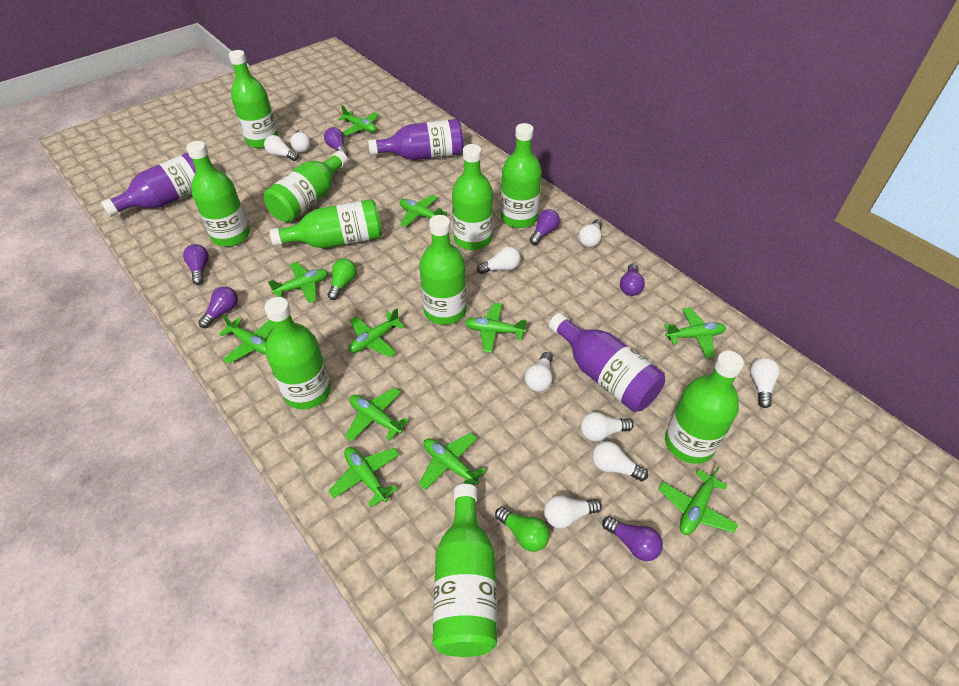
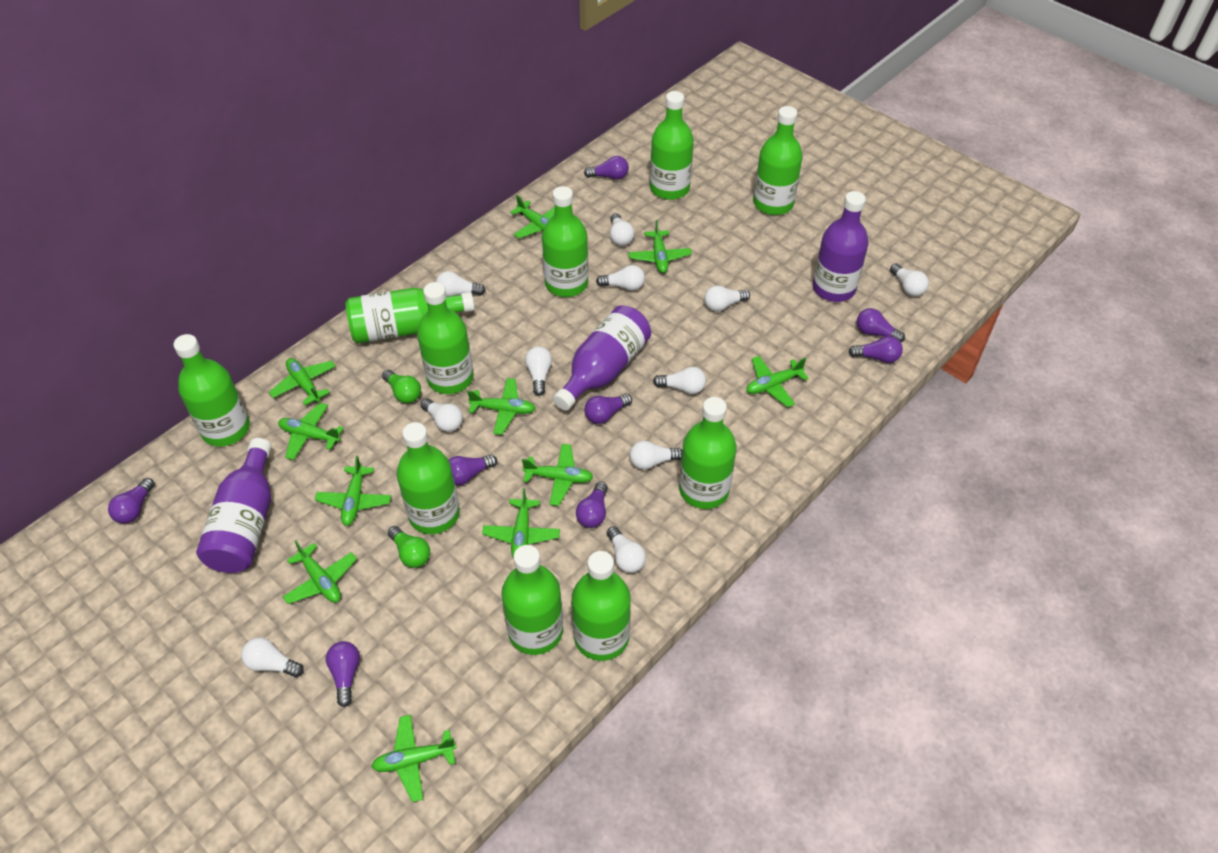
purple light bulb: 6 -> 8
white light bulb: 9 -> 11

